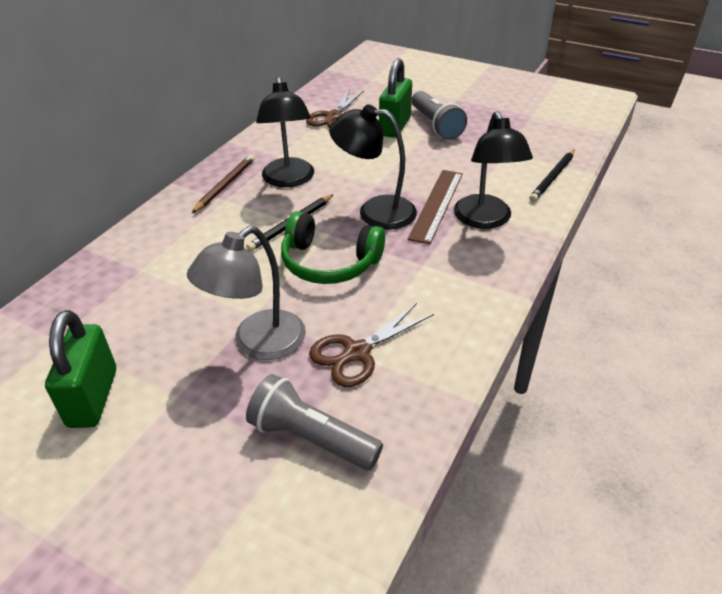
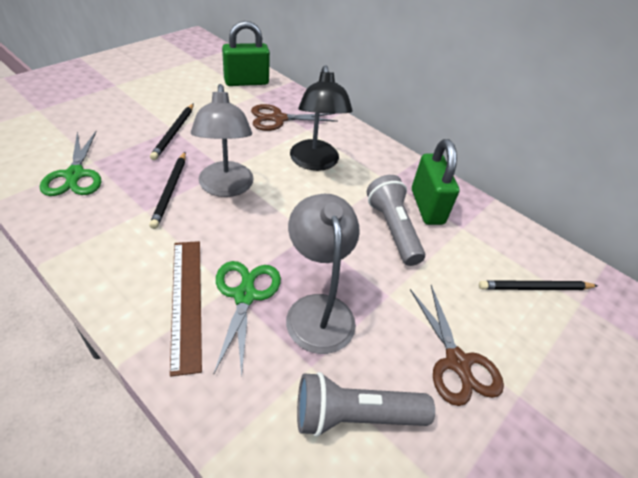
black lamp: 3 -> 1
black pencil: 2 -> 3
brown pencil: 1 -> 0
green headphones: 1 -> 0
green scissors: 0 -> 2
grey lamp: 1 -> 2

